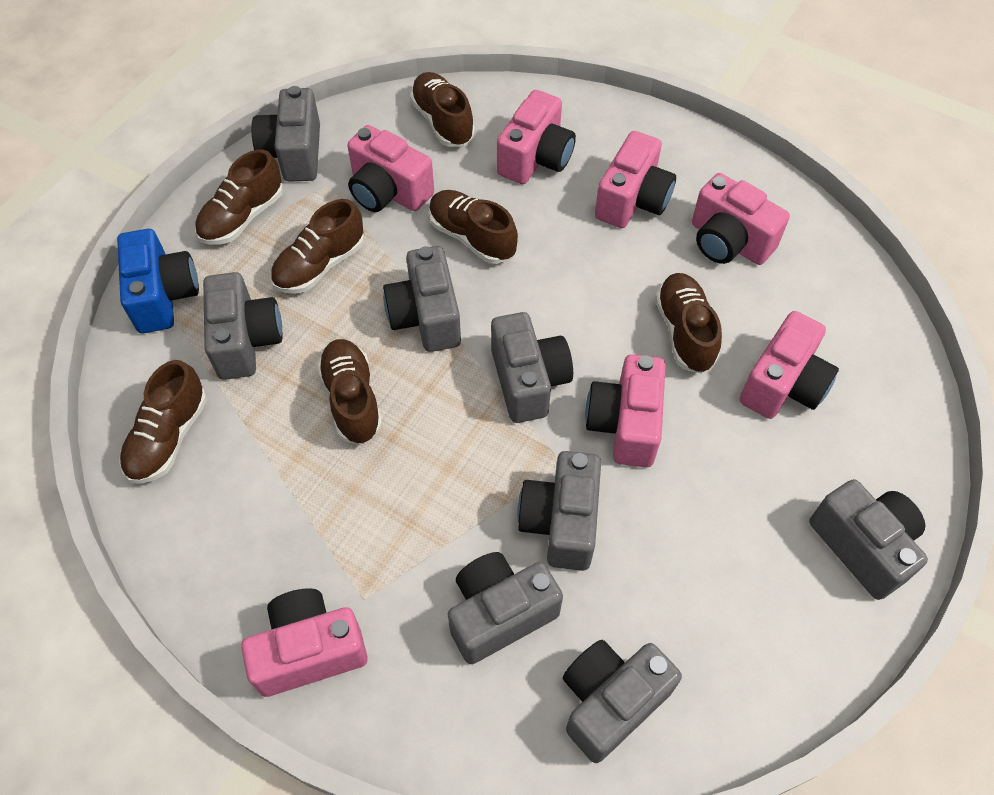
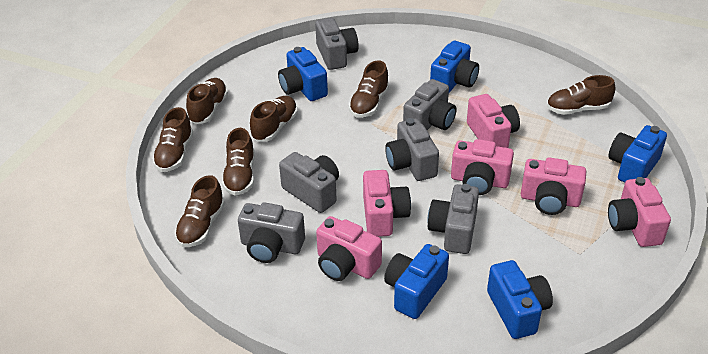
blue camera: 1 -> 5
grey camera: 8 -> 6
pink camera: 7 -> 6

